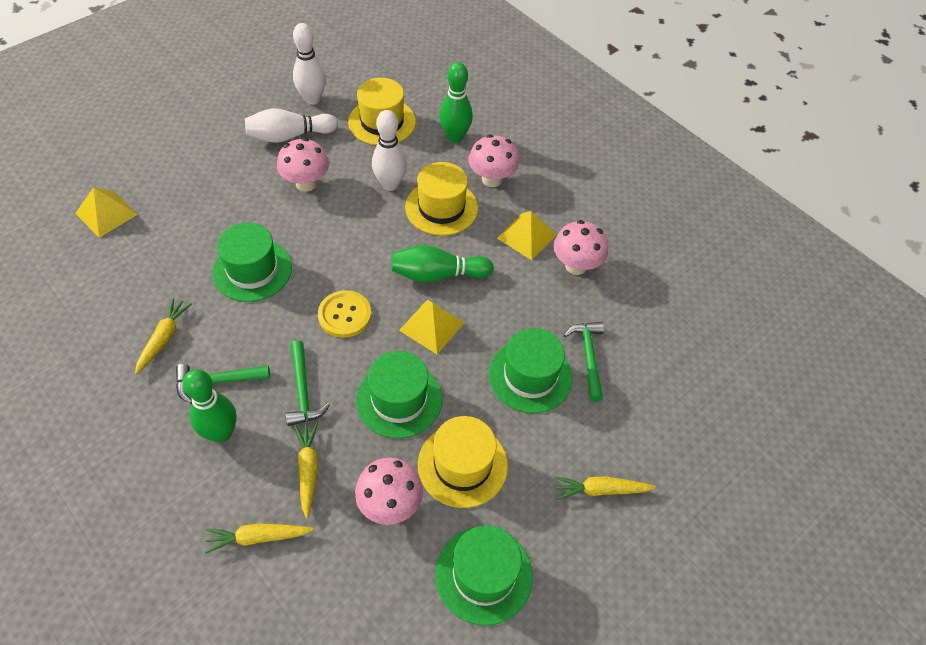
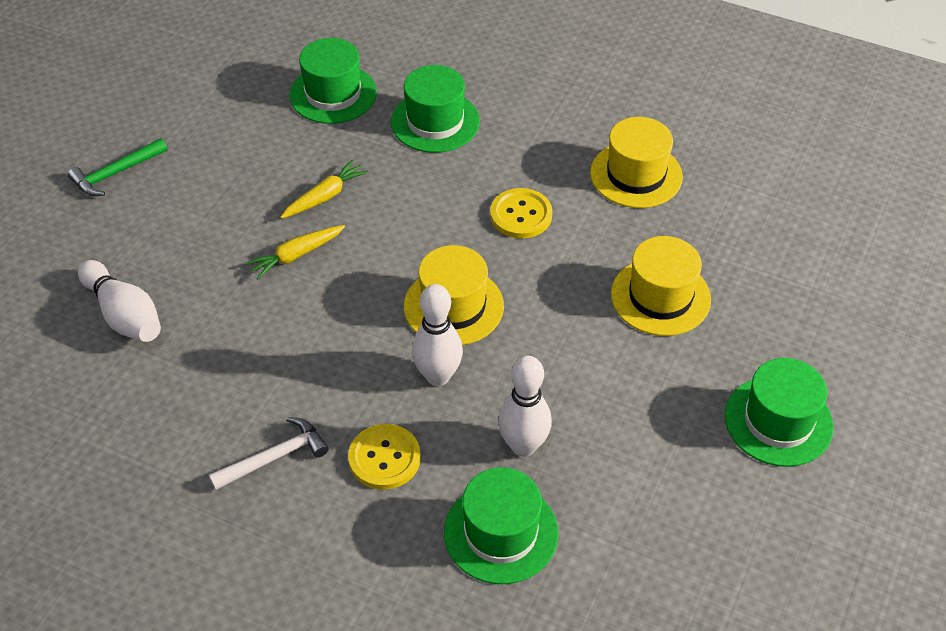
green bowling pin: 3 -> 0
green hammer: 3 -> 1
pink mushroom: 4 -> 0
white hammer: 0 -> 1
yellow button: 1 -> 2
yellow carrot: 4 -> 2
yellow pyramid: 3 -> 0

